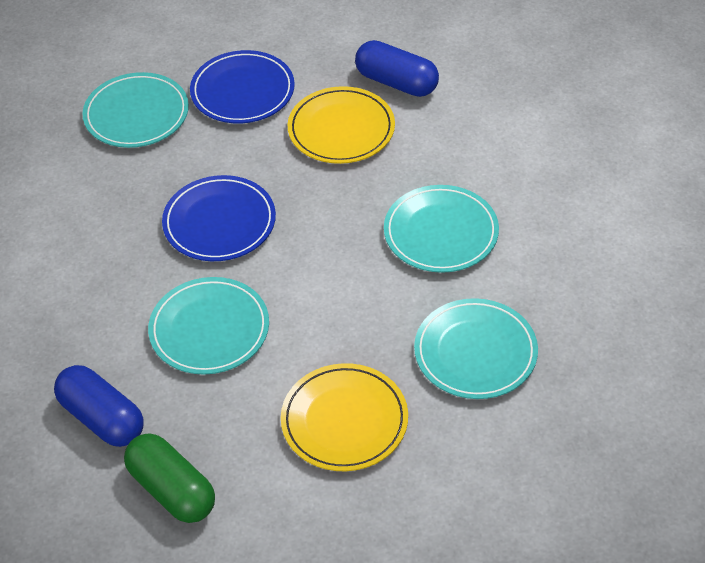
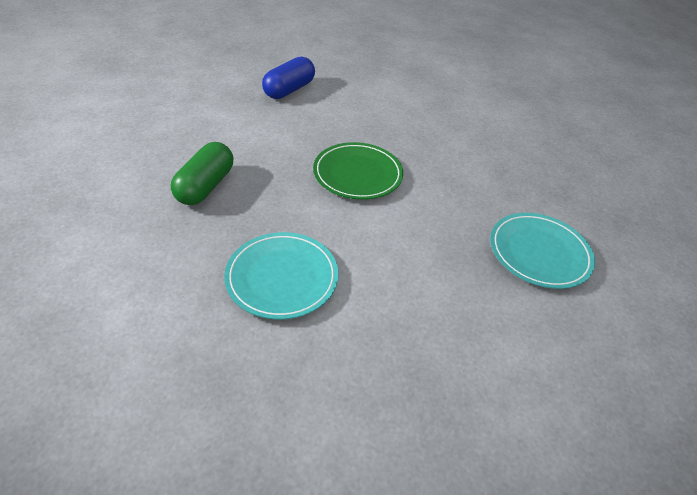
blue capsule: 2 -> 1
blue plate: 2 -> 0
green plate: 0 -> 1
turquoise plate: 4 -> 2
yellow plate: 2 -> 0

